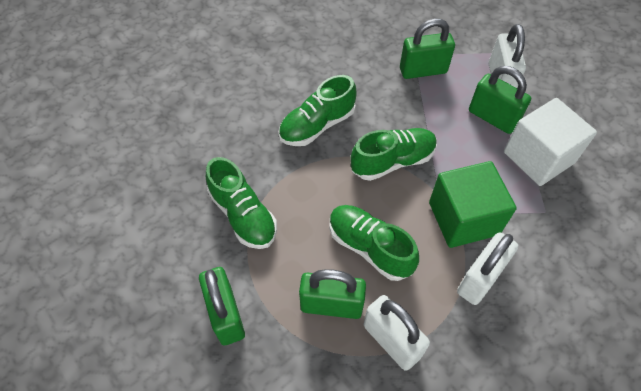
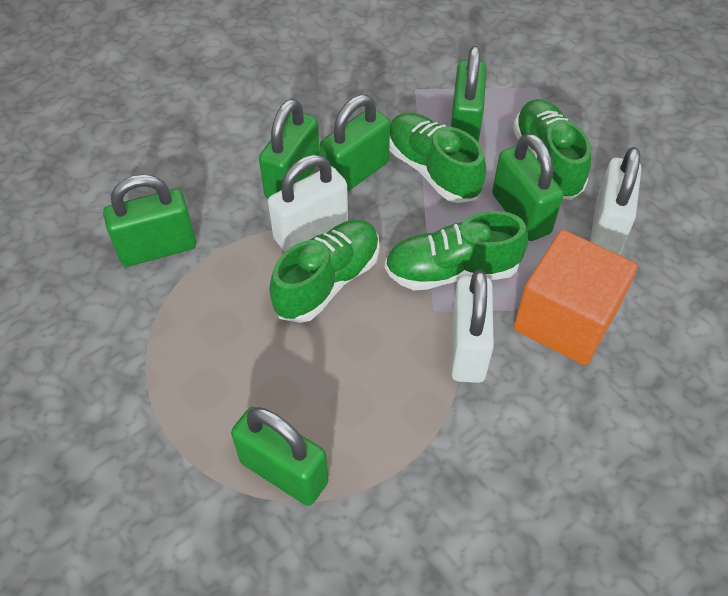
green cube: 1 -> 0
green padlock: 4 -> 6
orange cube: 0 -> 1
white cube: 1 -> 0

